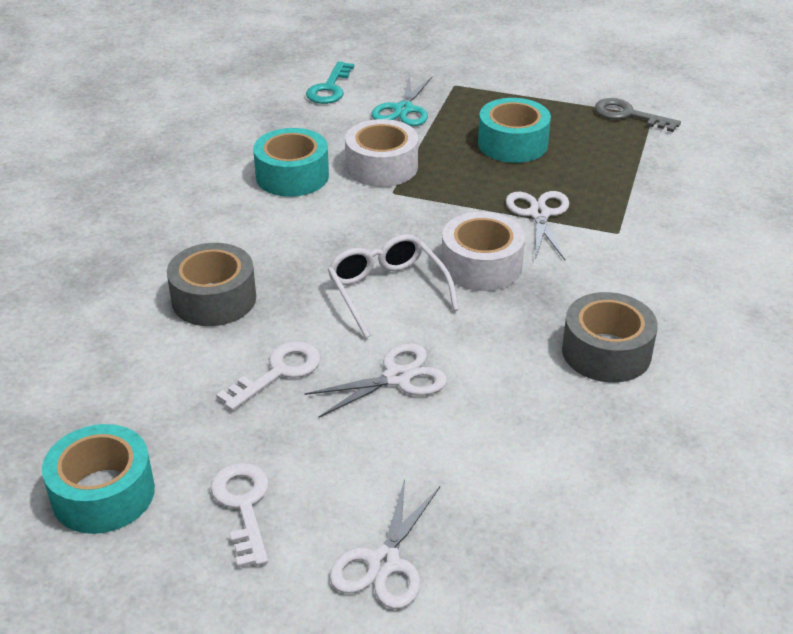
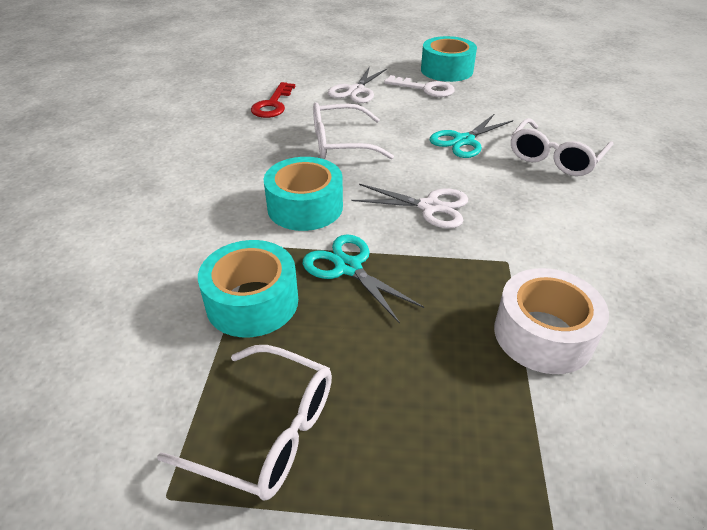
grey key: 1 -> 0
grey tape: 2 -> 0
red key: 0 -> 1
turquoise key: 1 -> 0
turquoise scissors: 1 -> 2
white glasses: 1 -> 3
white key: 2 -> 1
white scissors: 3 -> 2
white tape: 2 -> 1

